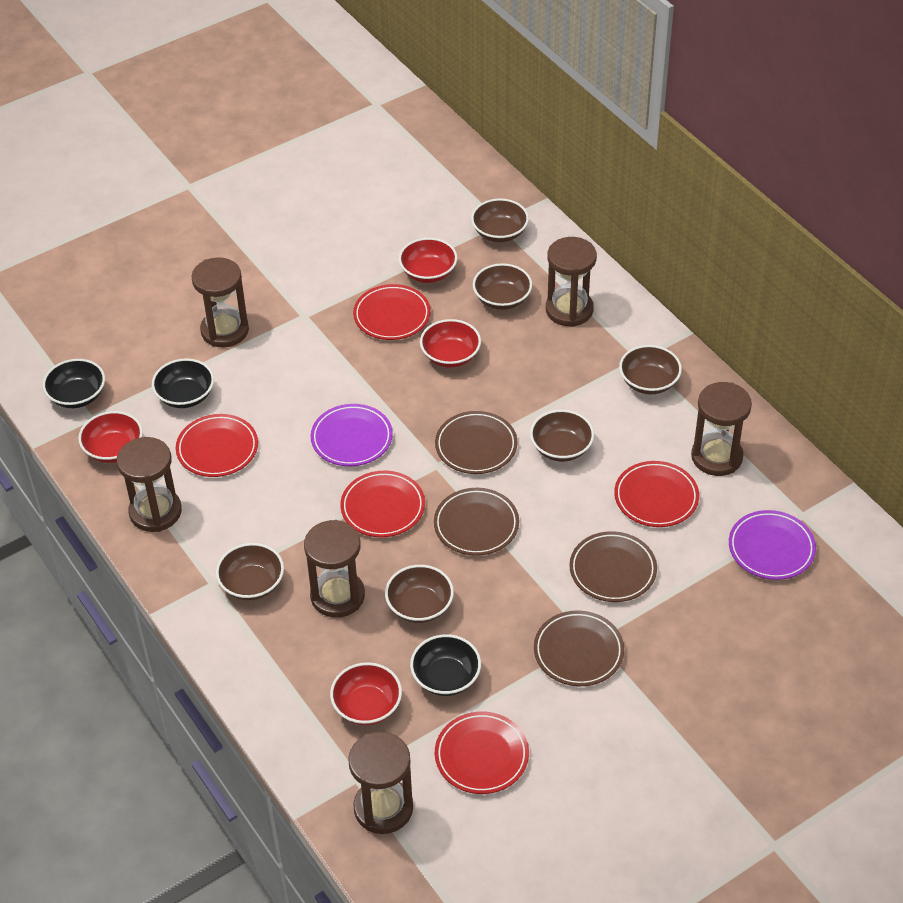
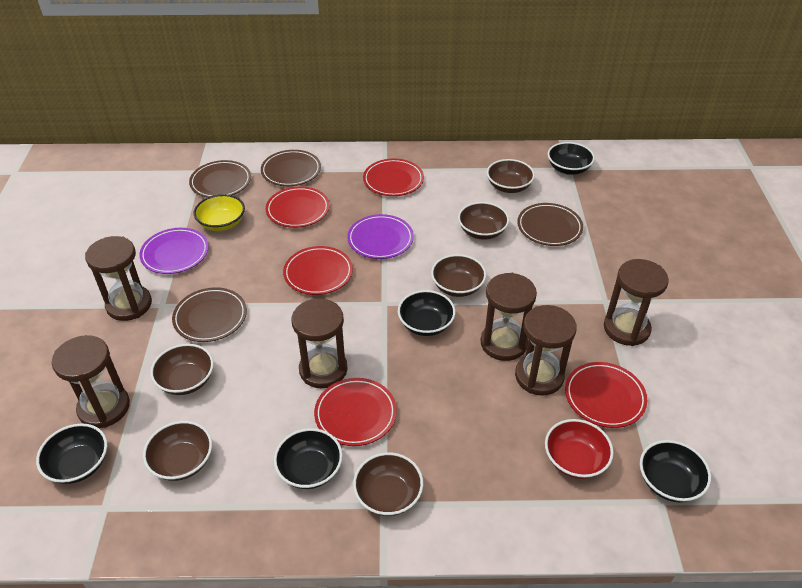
black bowl: 3 -> 5
red bowl: 4 -> 1
yellow bowl: 0 -> 1

